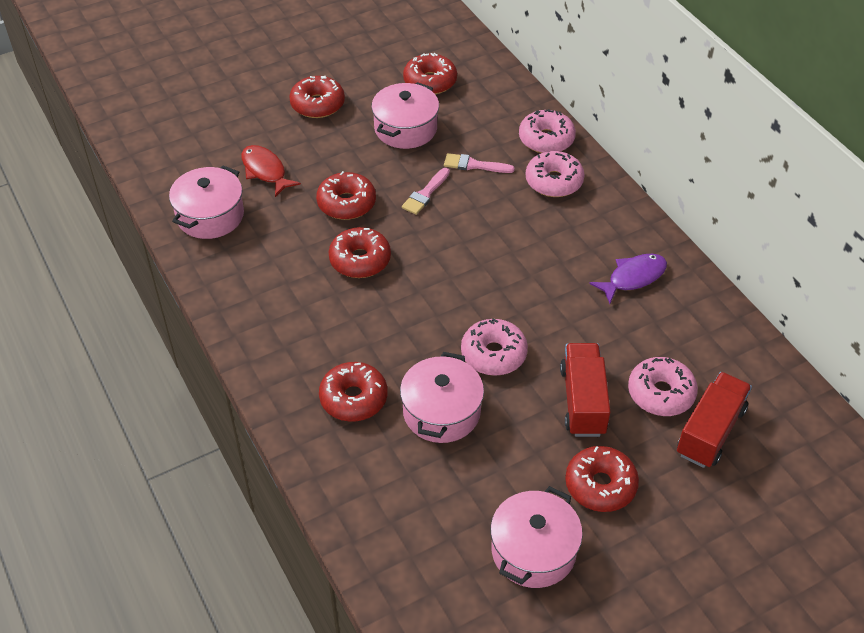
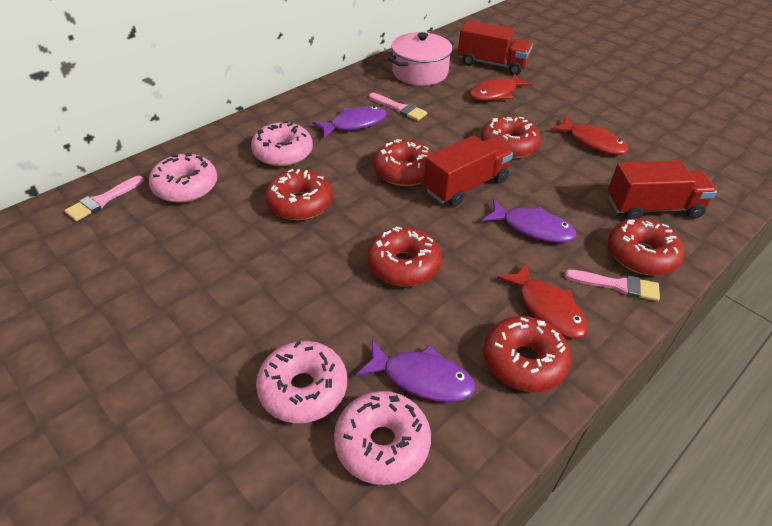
pink brush: 2 -> 3
pink pot: 4 -> 1
purple fish: 1 -> 3
red fish: 1 -> 3
red truck: 2 -> 3

